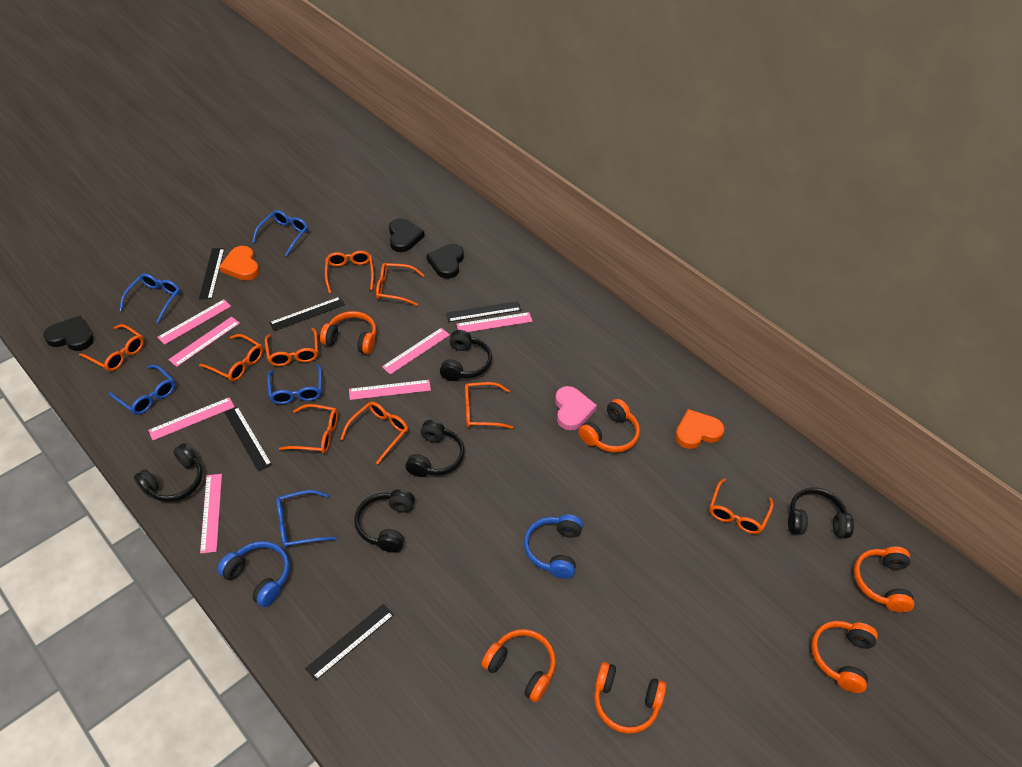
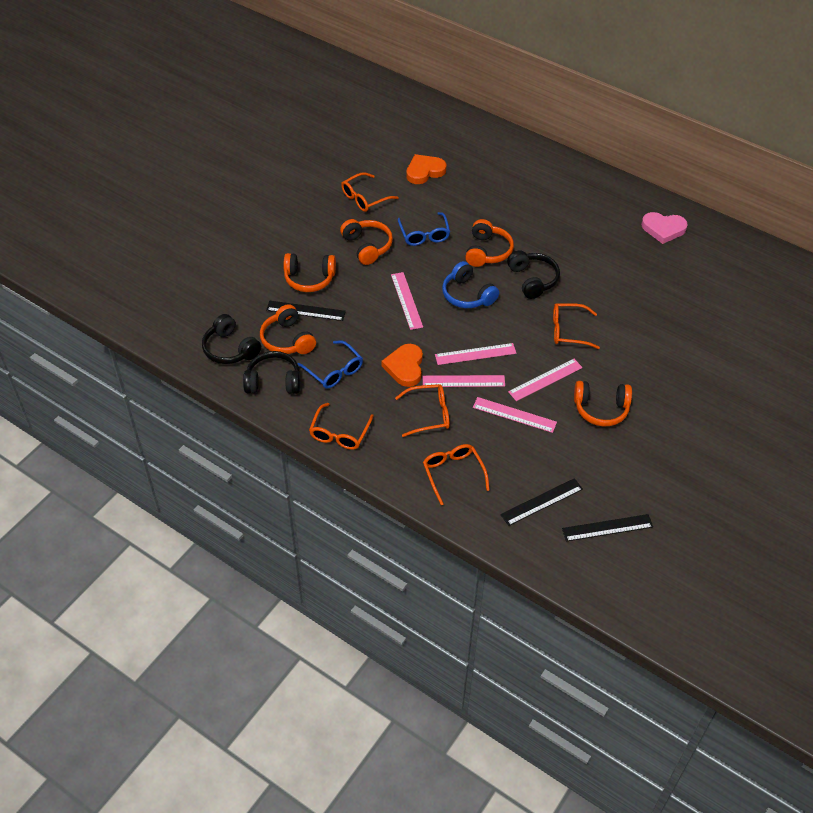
black headphones: 5 -> 3
black heart: 3 -> 0
black ruler: 5 -> 3
blue glasses: 5 -> 2
blue headphones: 2 -> 1
orange glasses: 9 -> 5
orange headphones: 6 -> 5
pink ruler: 7 -> 5

